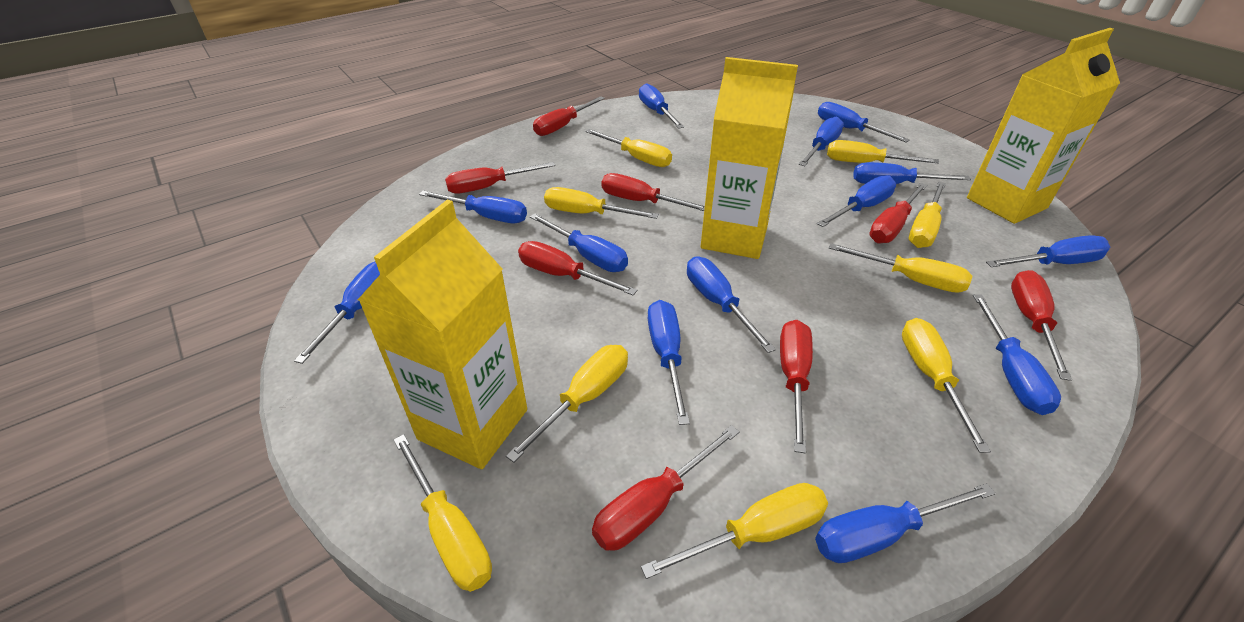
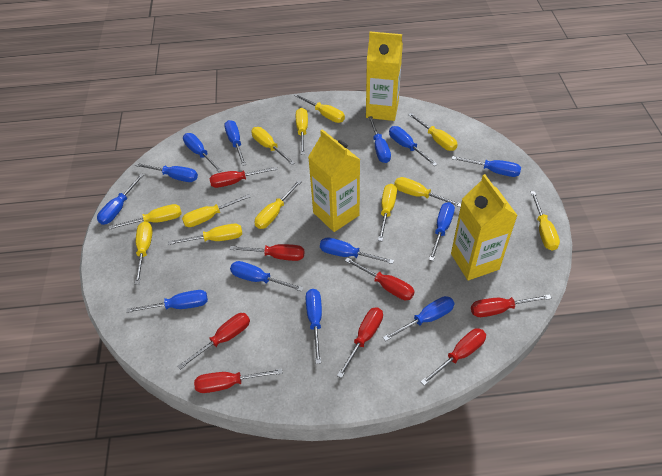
yellow screwdriver: 9 -> 12

